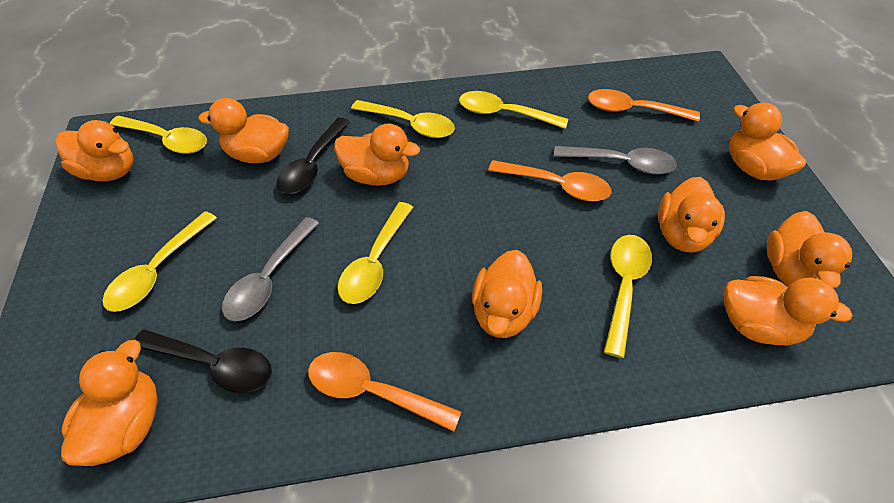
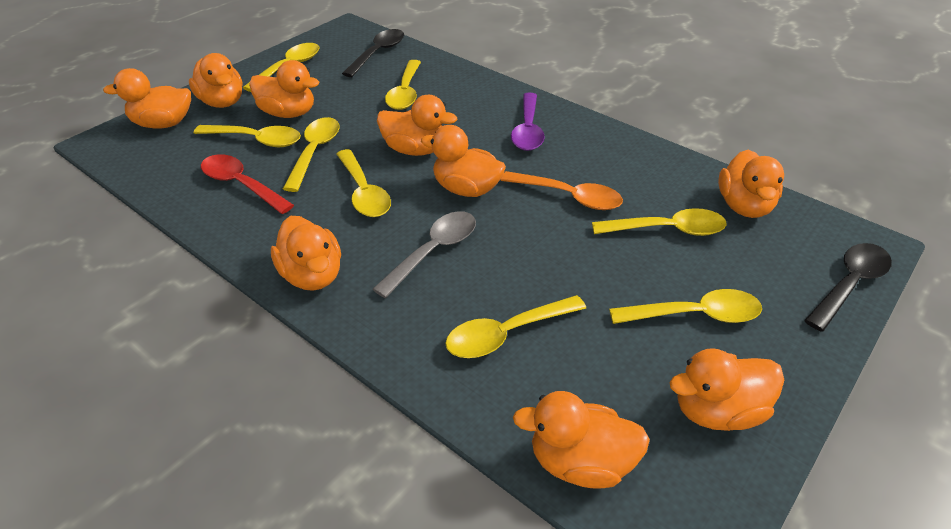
grey spoon: 2 -> 1
orange spoon: 3 -> 1
purple spoon: 0 -> 1
red spoon: 0 -> 1
yellow spoon: 6 -> 8

